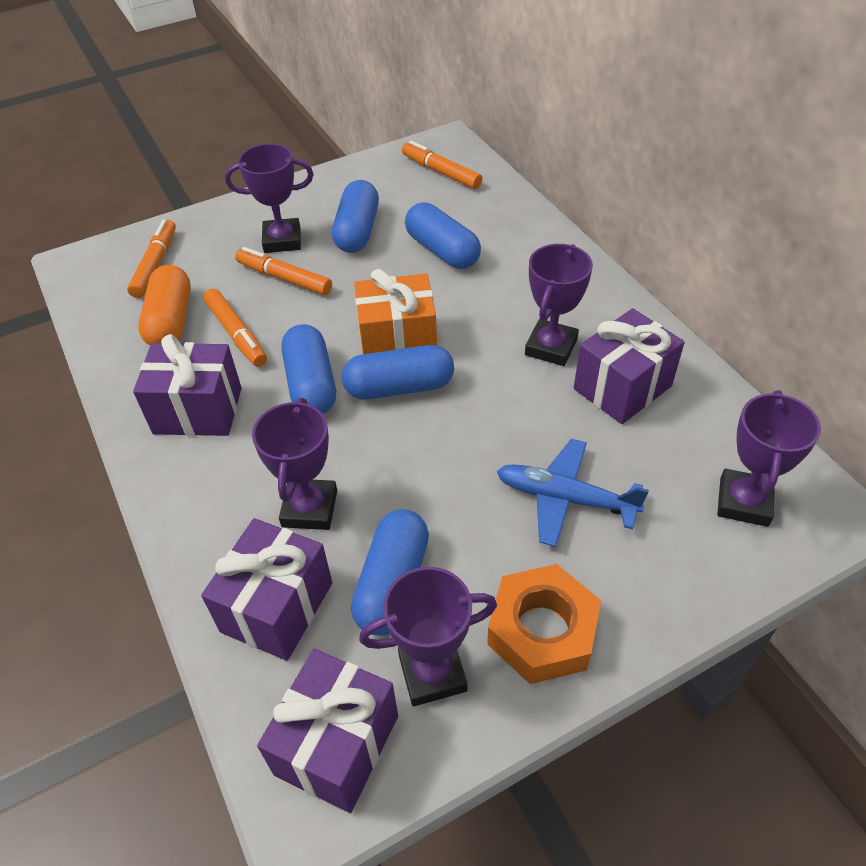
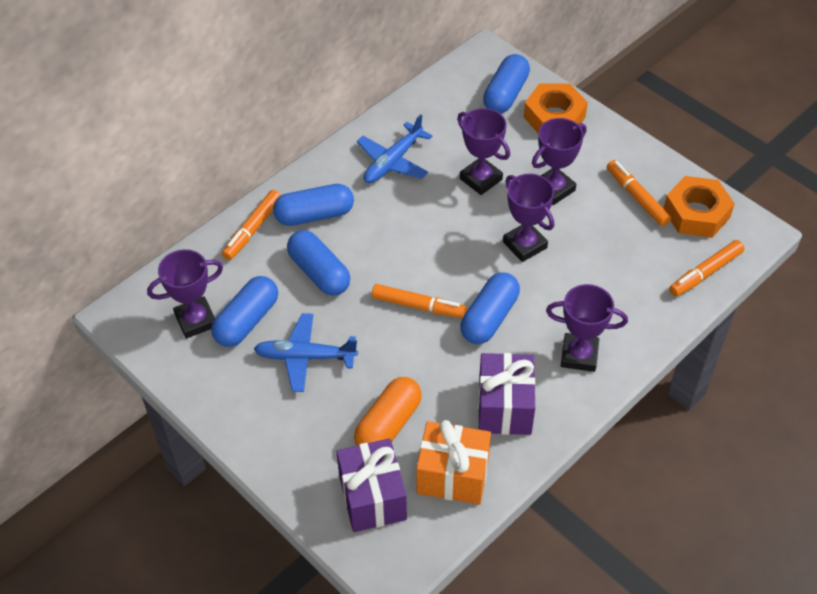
blue plane: 1 -> 2
orange nut: 1 -> 2
purple gift: 4 -> 2

